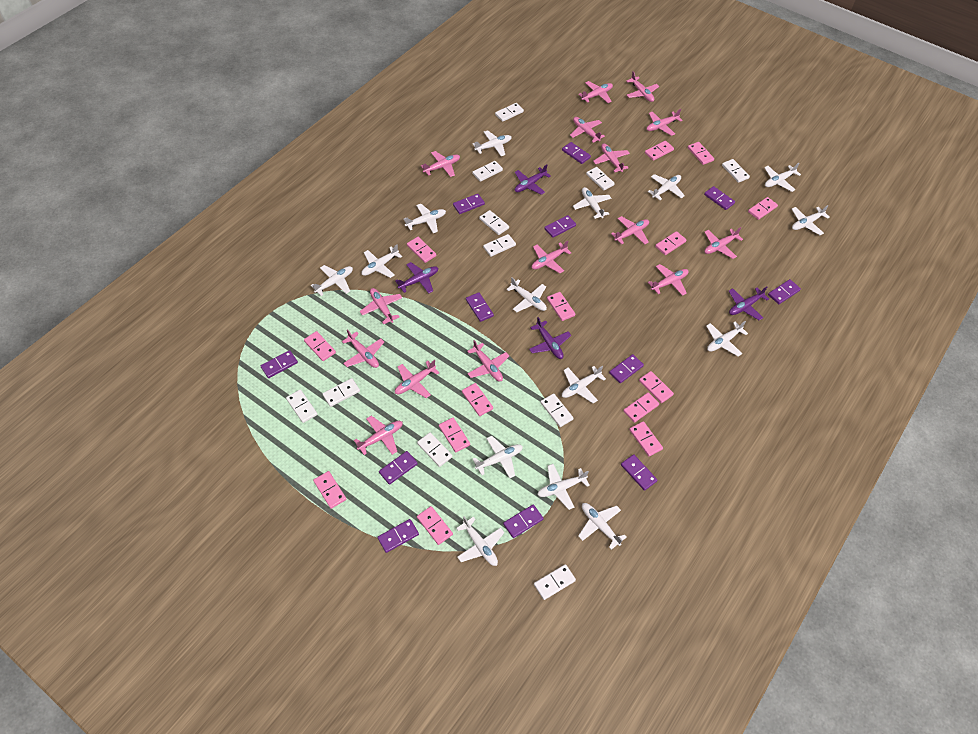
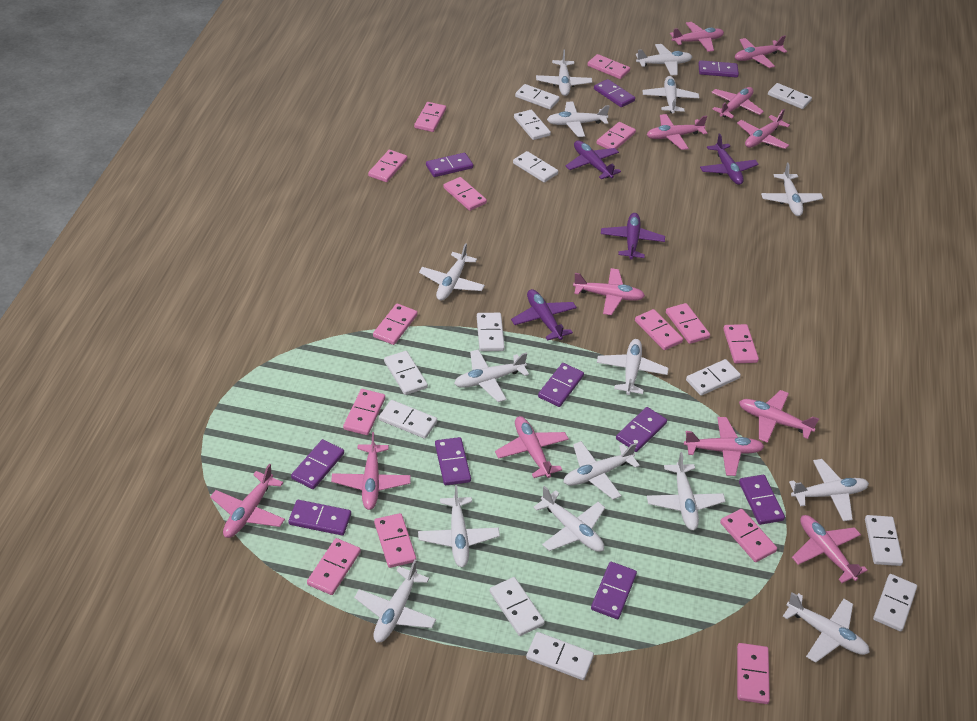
pink plane: 15 -> 12
purple domino: 12 -> 10
white domino: 11 -> 12

